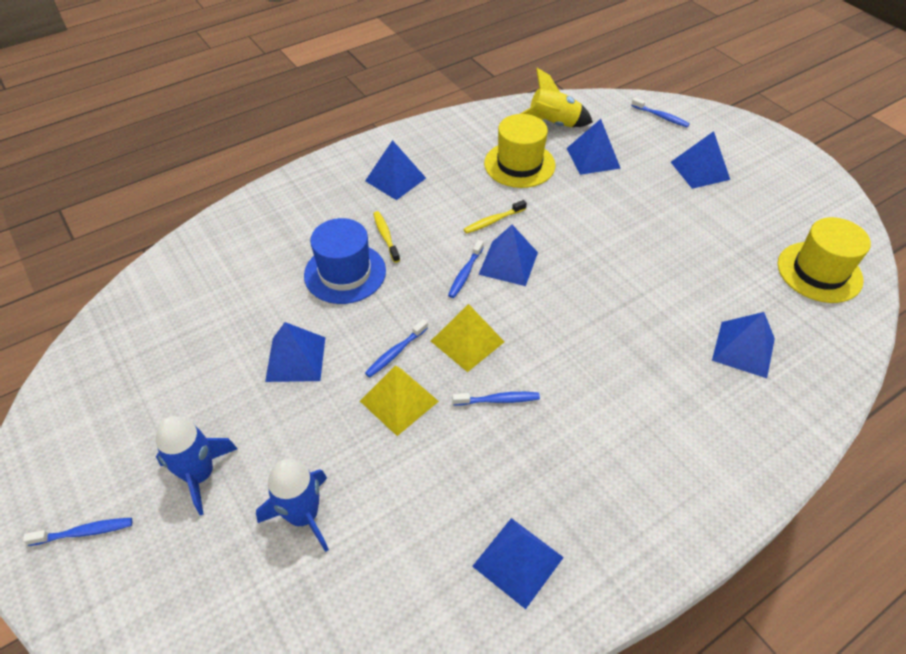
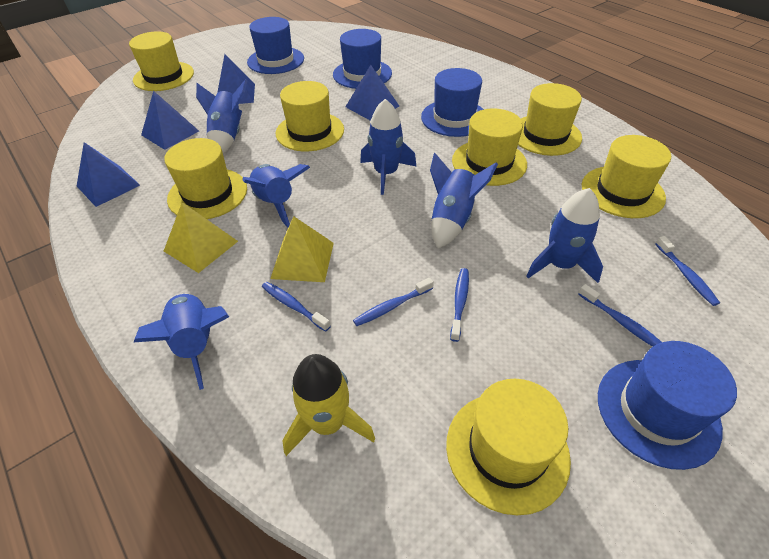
blue hat: 1 -> 4
blue pyramid: 7 -> 4
blue rocket: 2 -> 6
yellow hat: 2 -> 7
yellow toothbrush: 2 -> 0

